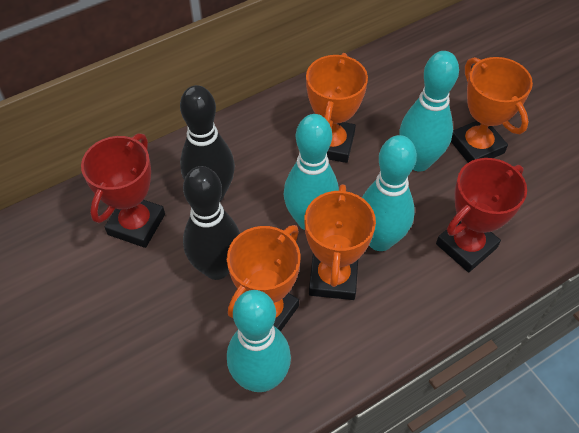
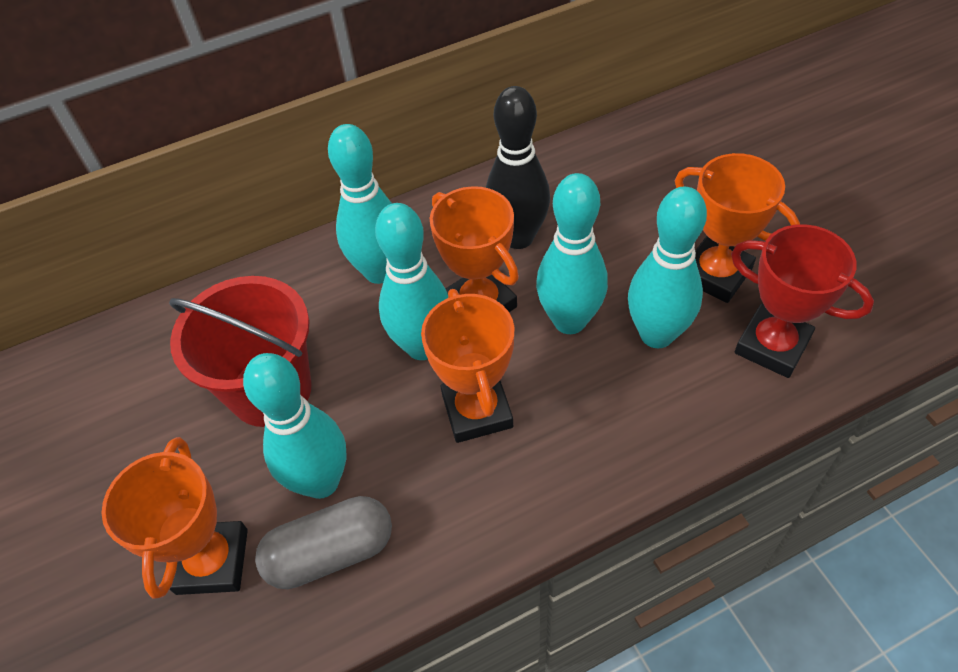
black bowling pin: 2 -> 1
grey capsule: 0 -> 1
red bucket: 0 -> 1
red trophy: 2 -> 1
turquoise bowling pin: 4 -> 5

